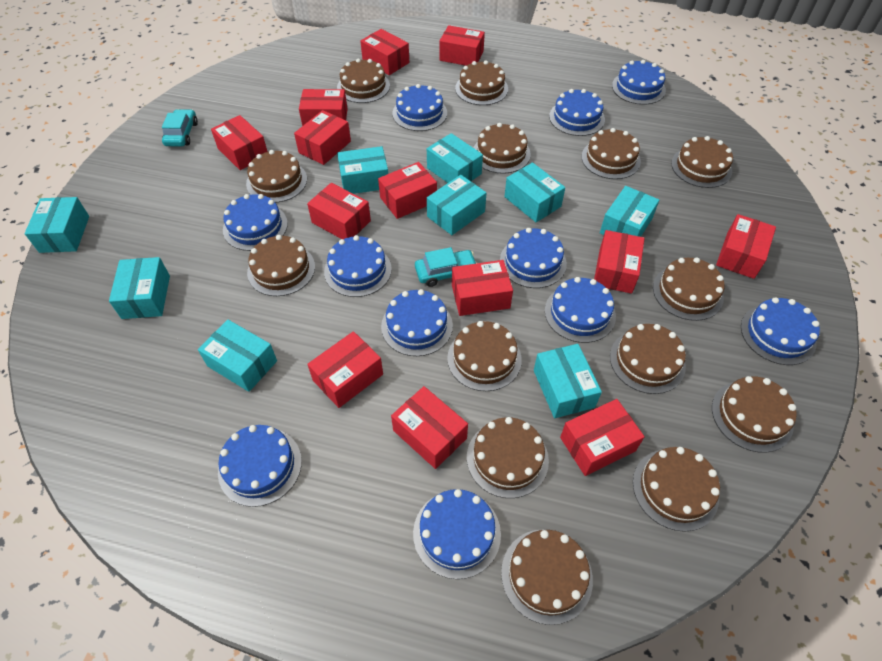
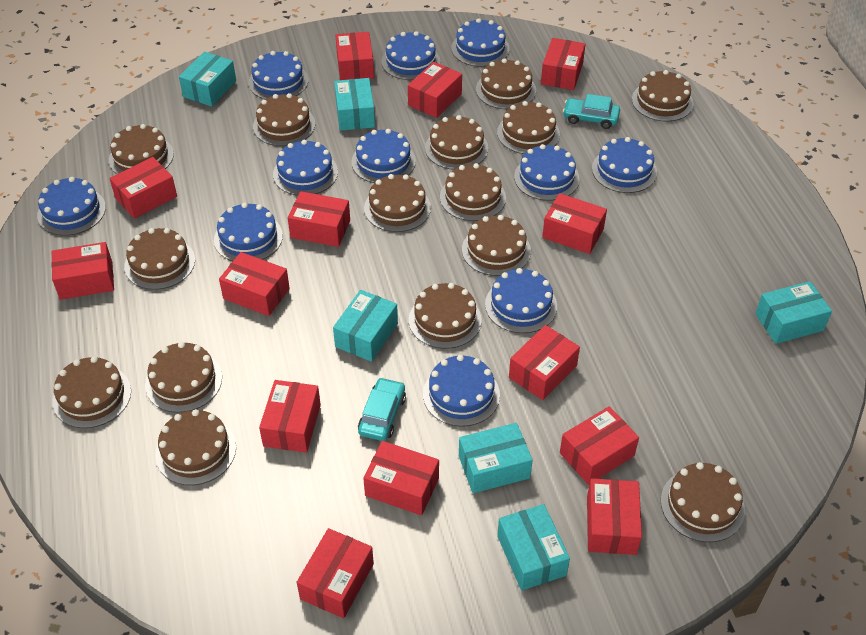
brown cake: 14 -> 15
red box: 13 -> 14
turquoise box: 9 -> 6

